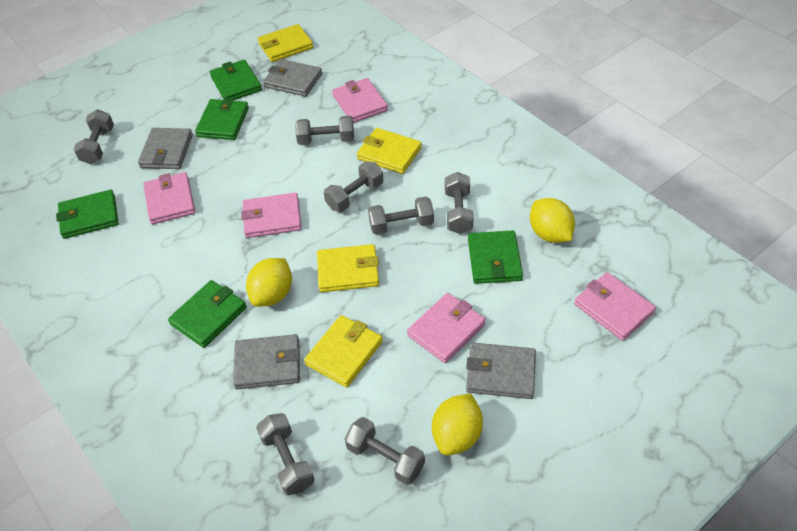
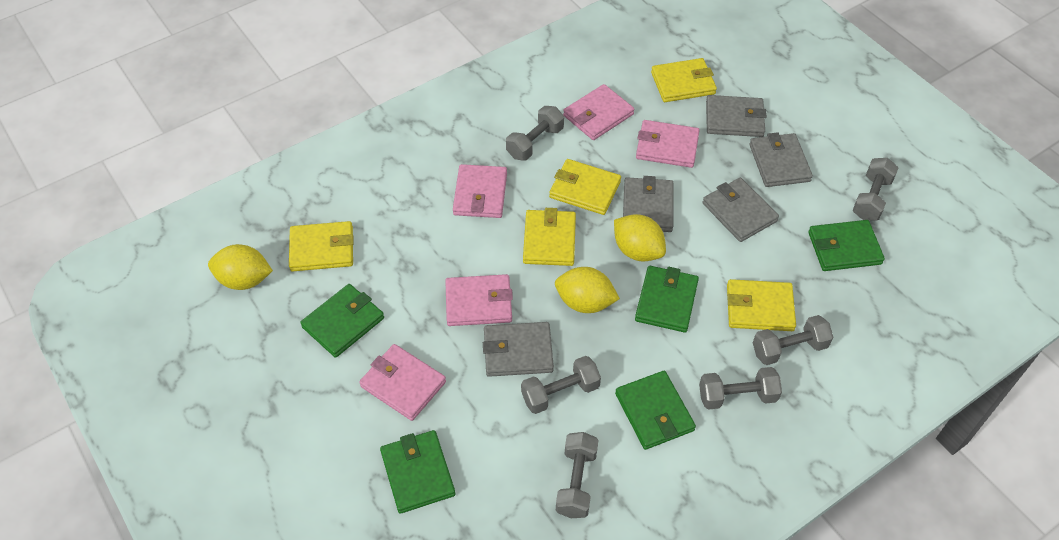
grey dumbbell: 7 -> 6
grey wallet: 4 -> 5
yellow wallet: 4 -> 5

